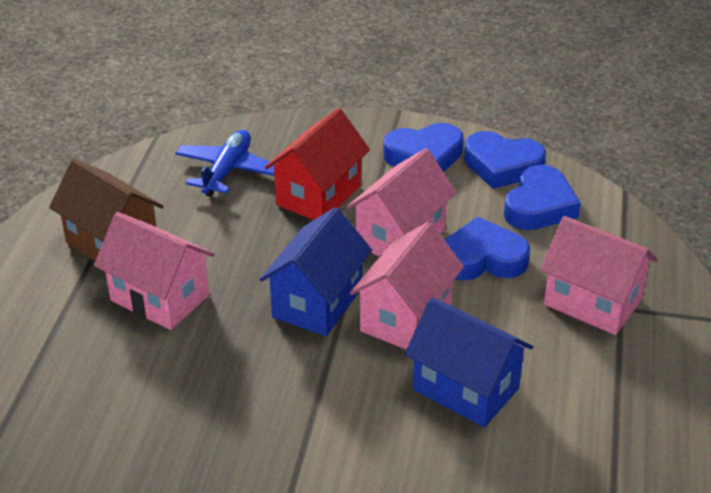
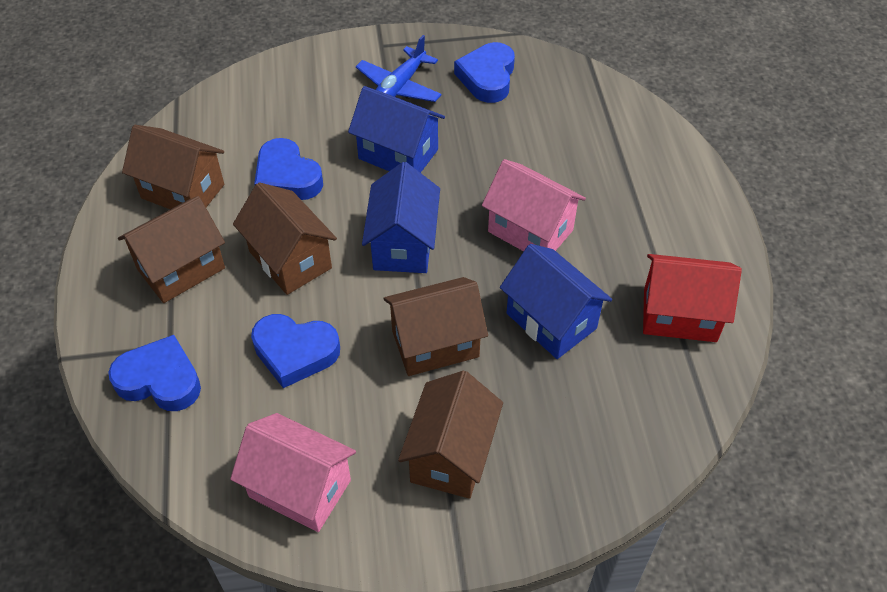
blue house: 2 -> 3
brown house: 1 -> 5
pink house: 4 -> 2

